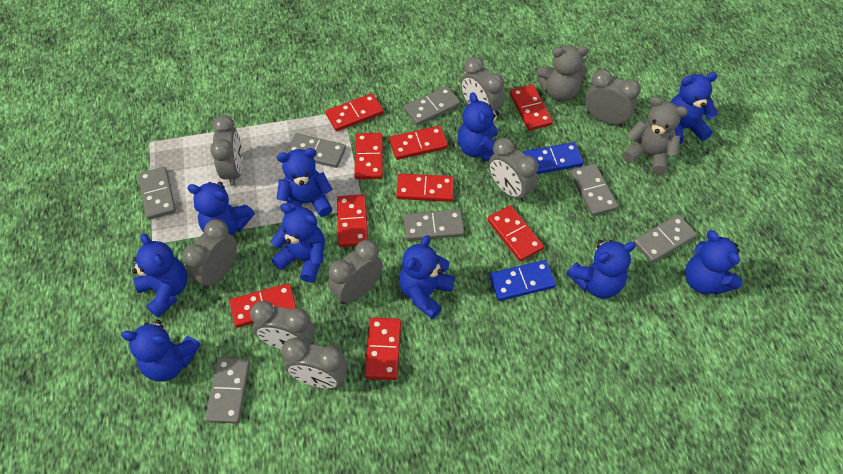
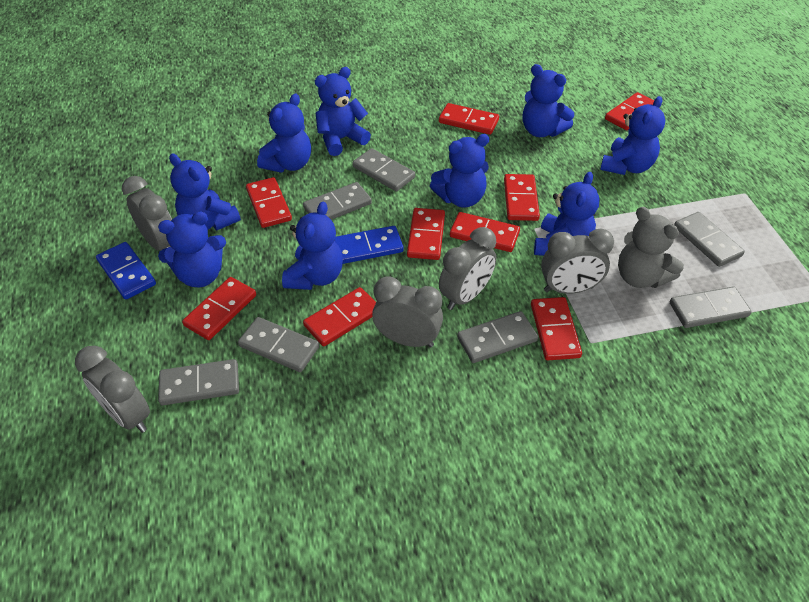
blue teddy bear: 10 -> 9
grey clock: 8 -> 5
grey teddy bear: 2 -> 1

